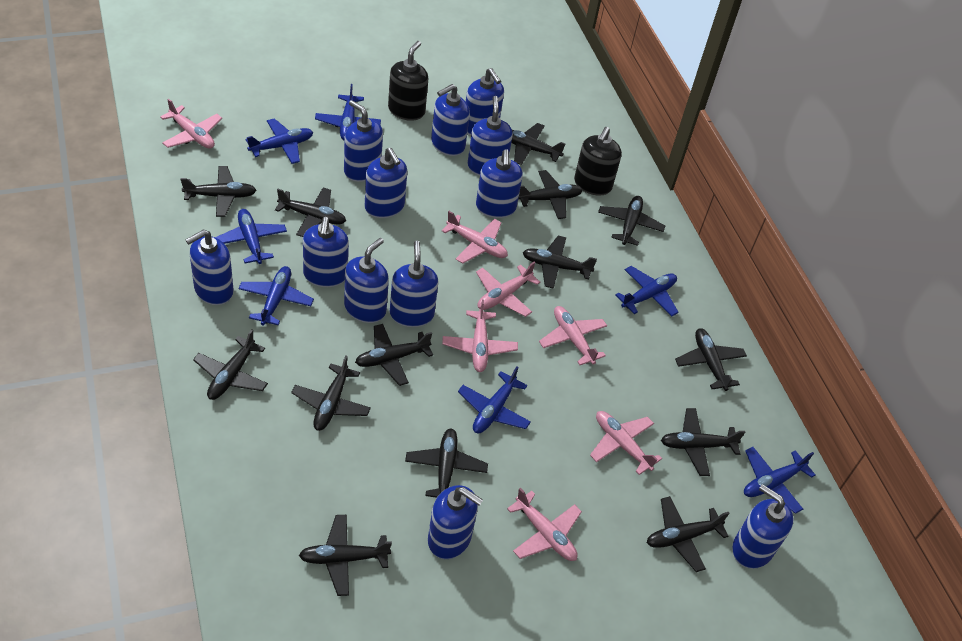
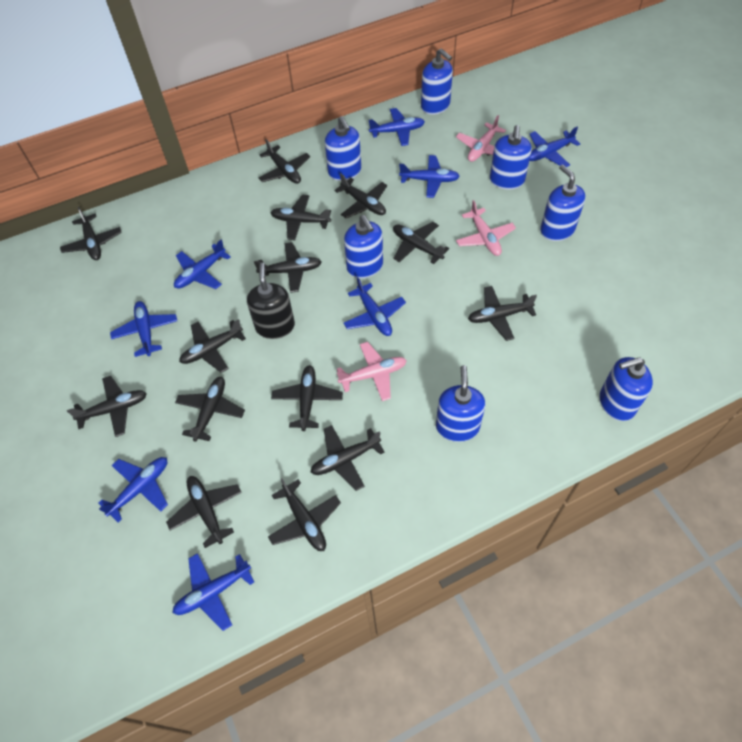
black soap dispenser: 2 -> 1
blue plane: 7 -> 8
blue soap dispenser: 12 -> 7
pink plane: 7 -> 3

